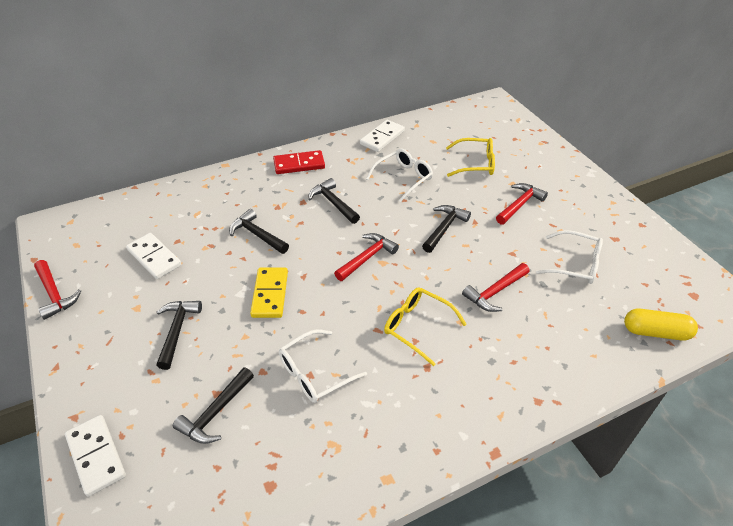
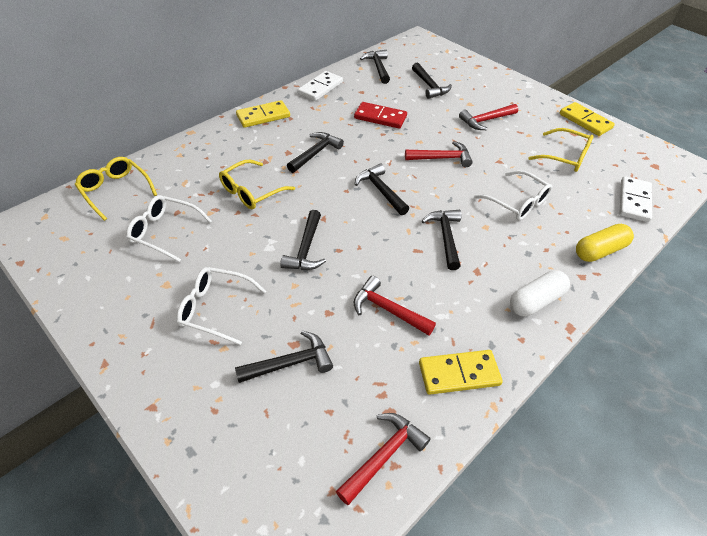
black hammer: 5 -> 7
white capsule: 0 -> 1
white domino: 3 -> 2
yellow domino: 1 -> 3
yellow glasses: 2 -> 3

